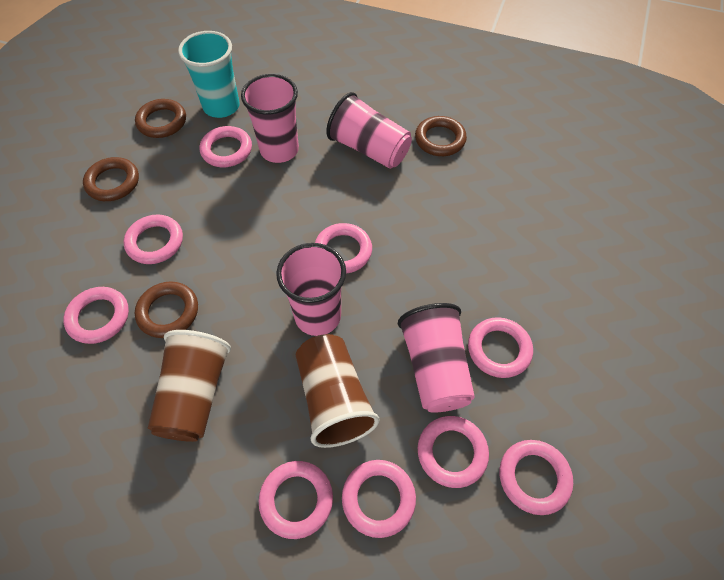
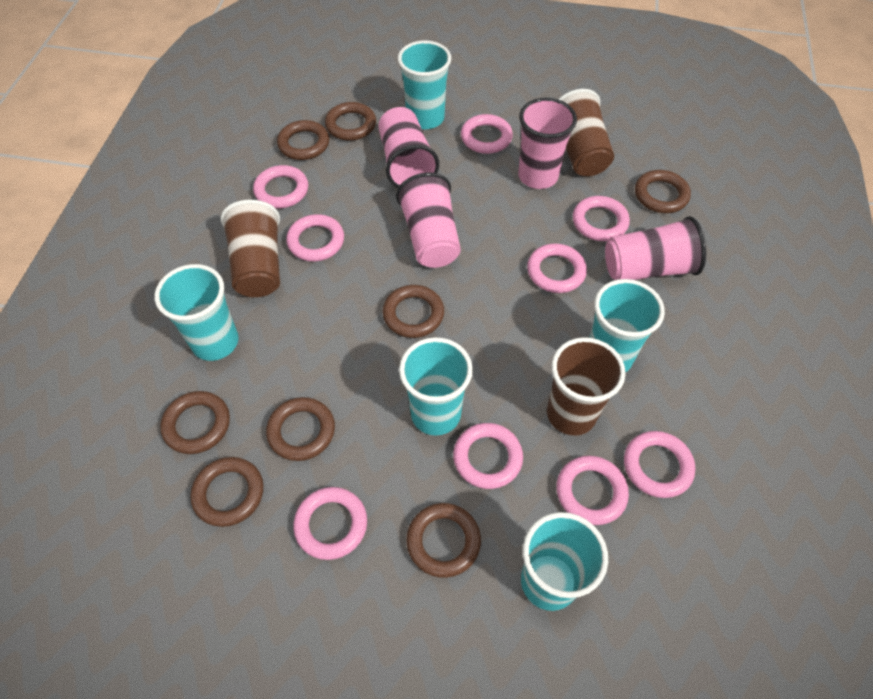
brown cup: 2 -> 3
brown ring: 4 -> 8
turquoise cup: 1 -> 5

